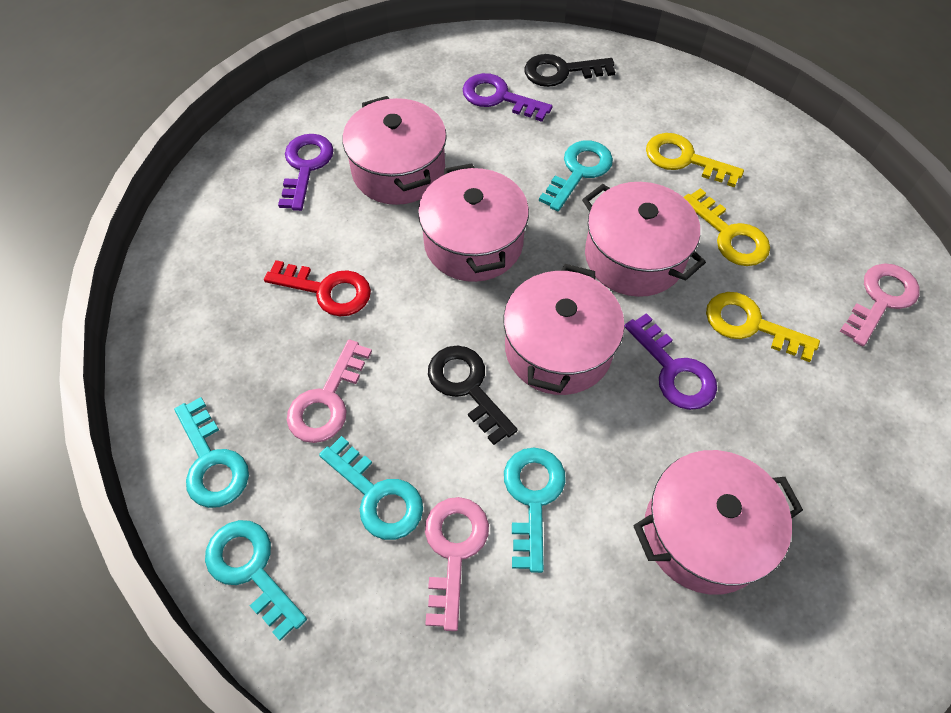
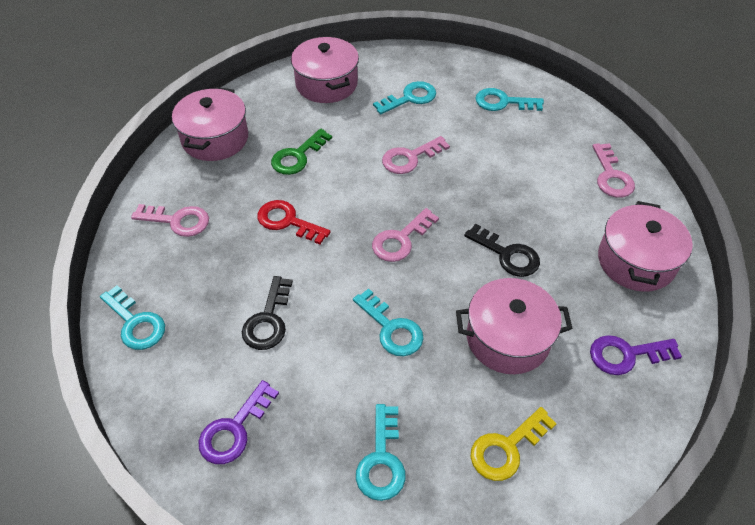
green key: 0 -> 1
pink key: 3 -> 4
pink pot: 5 -> 4
purple key: 3 -> 2
yellow key: 3 -> 1

